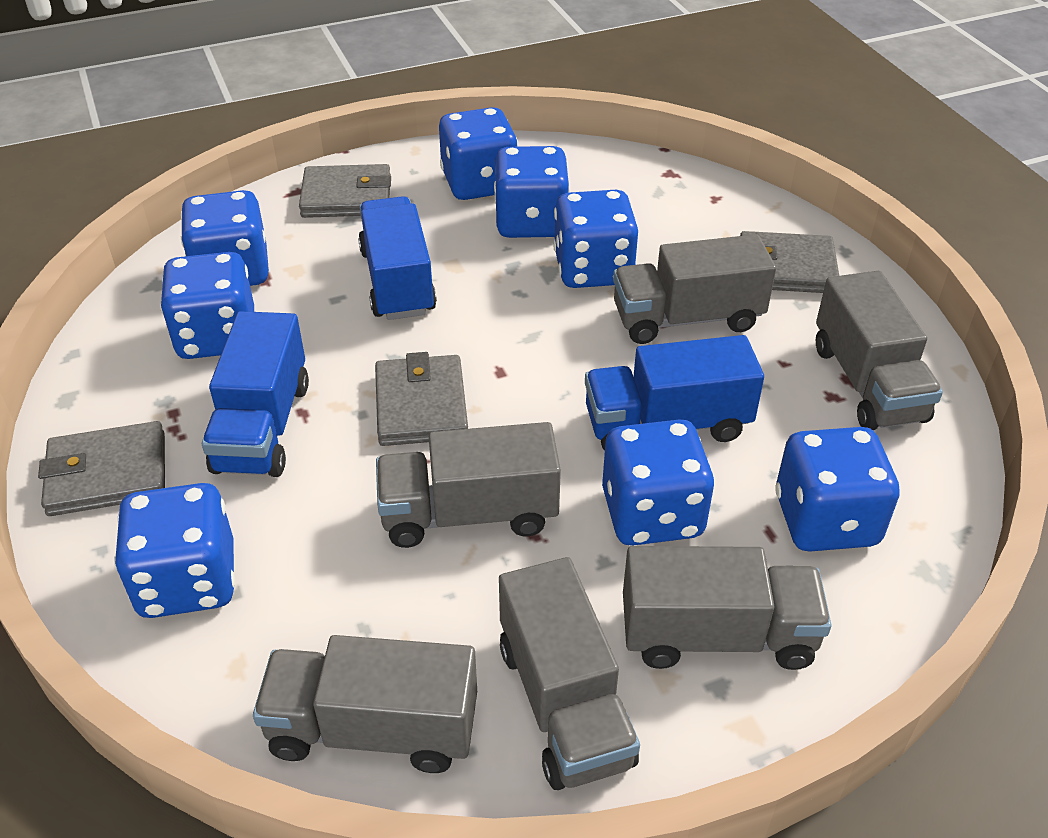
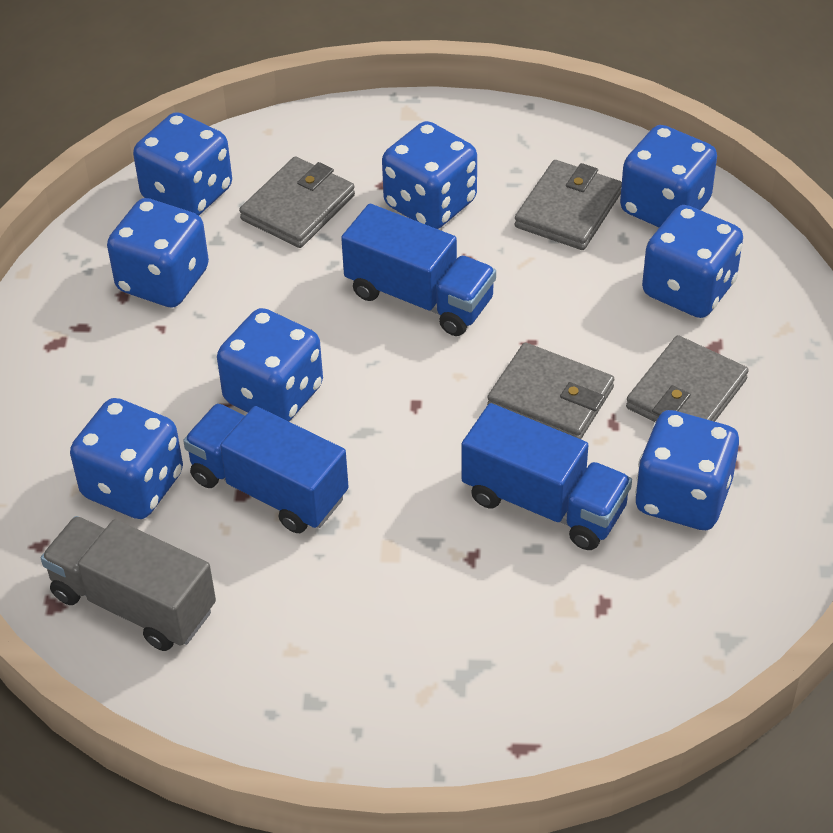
grey truck: 6 -> 1

